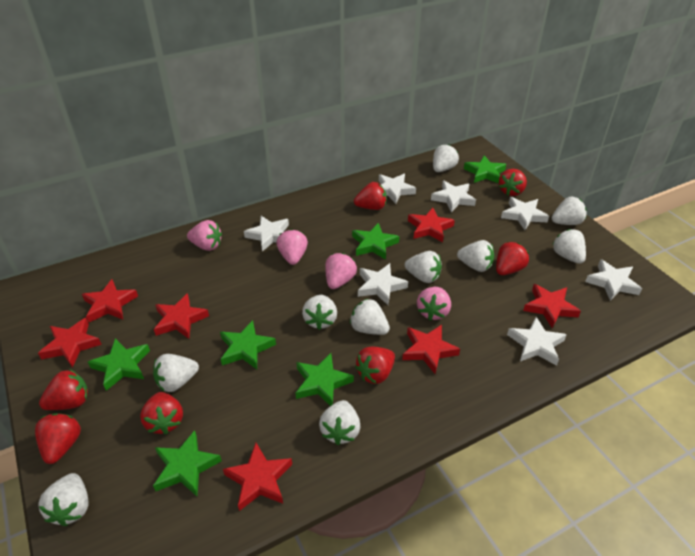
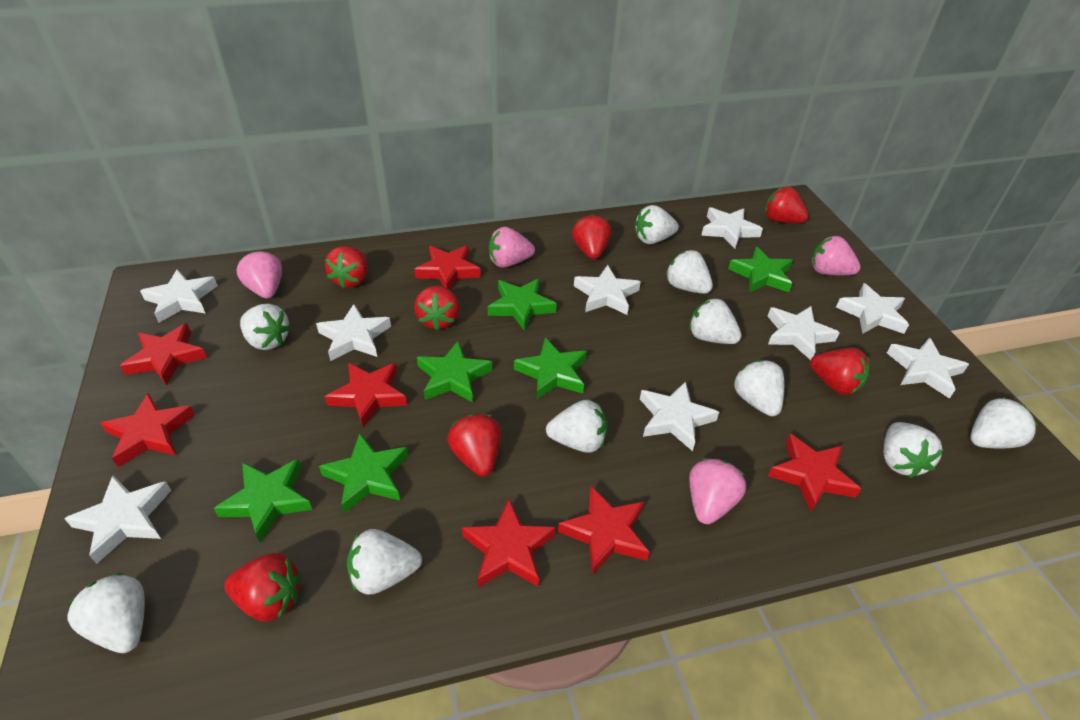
white star: 7 -> 9

